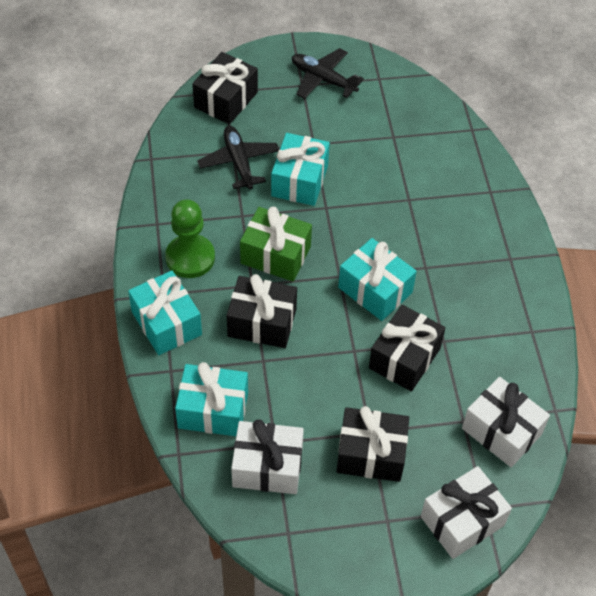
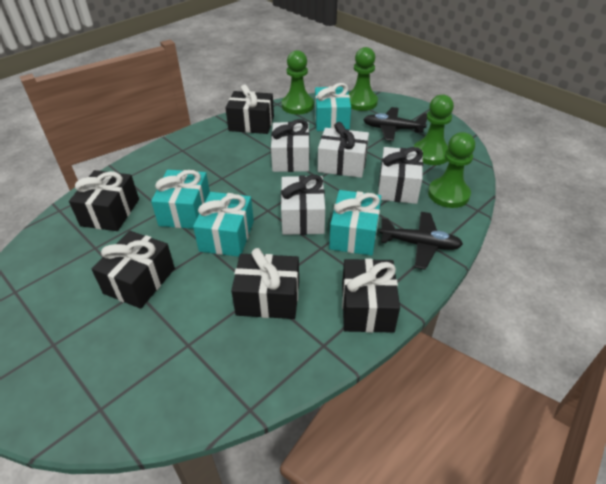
black gift: 4 -> 5
green gift: 1 -> 0
green pawn: 1 -> 4
white gift: 3 -> 4

